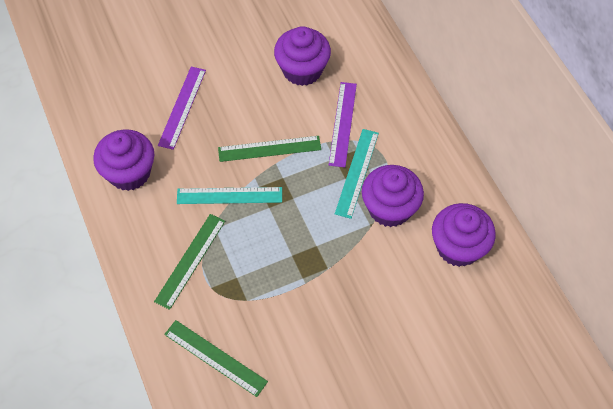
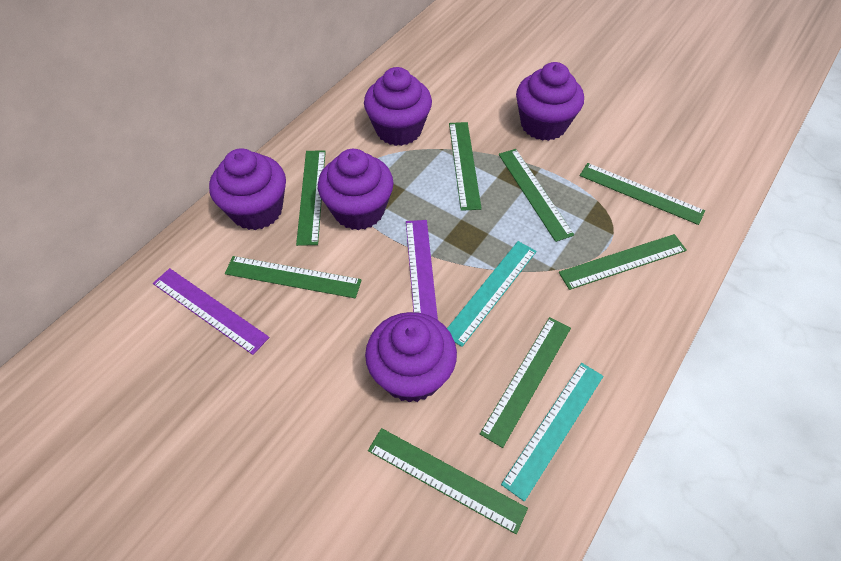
green ruler: 3 -> 8
purple cupcake: 4 -> 5

